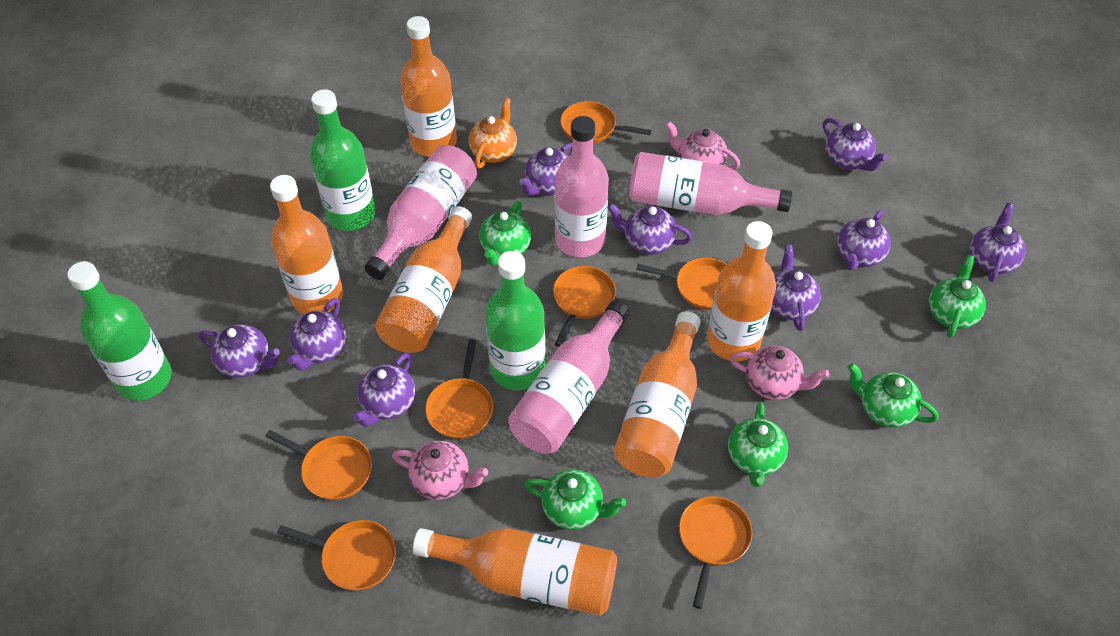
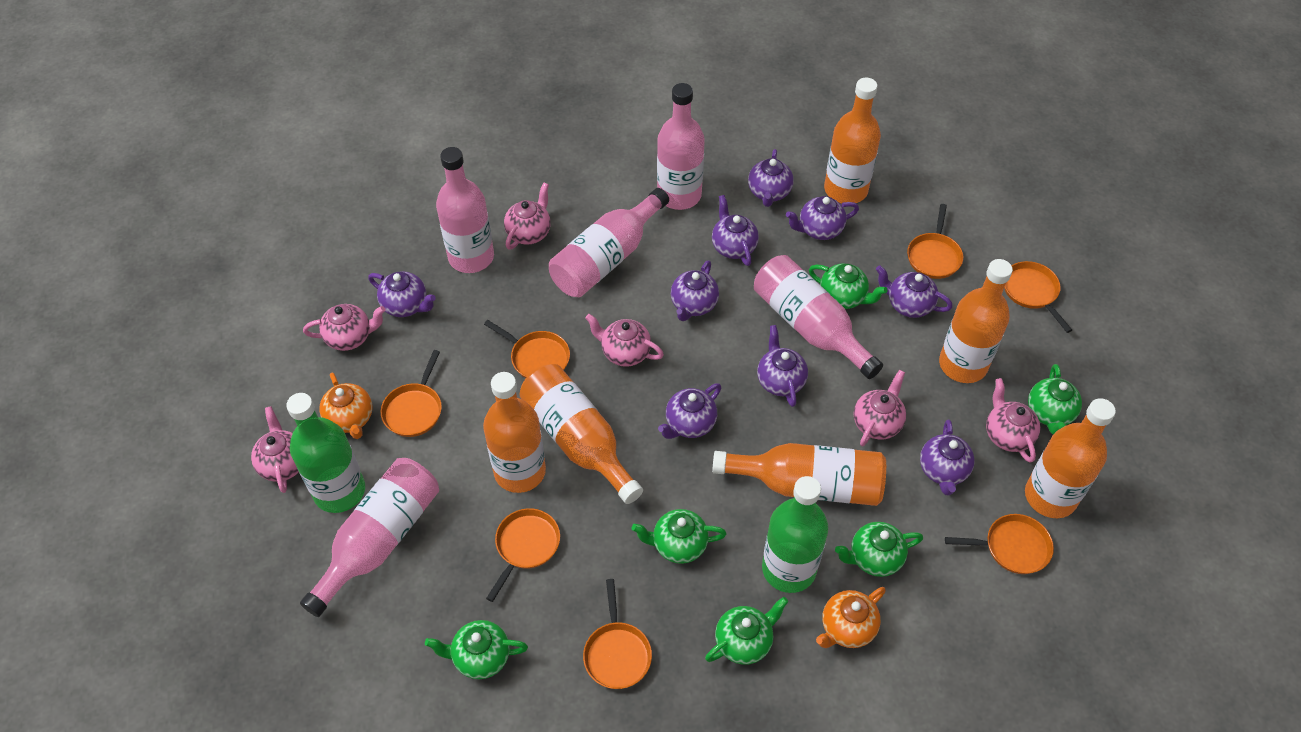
green bottle: 3 -> 2
green teapot: 5 -> 6
orange teapot: 1 -> 2
pink bottle: 4 -> 5
pink teapot: 3 -> 6

